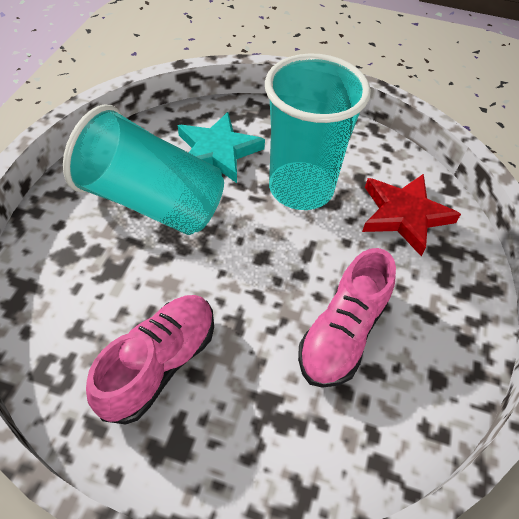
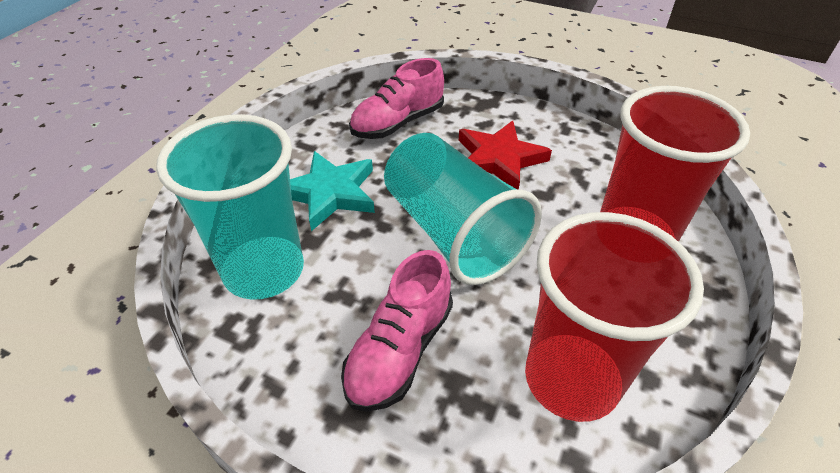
red cup: 0 -> 2

